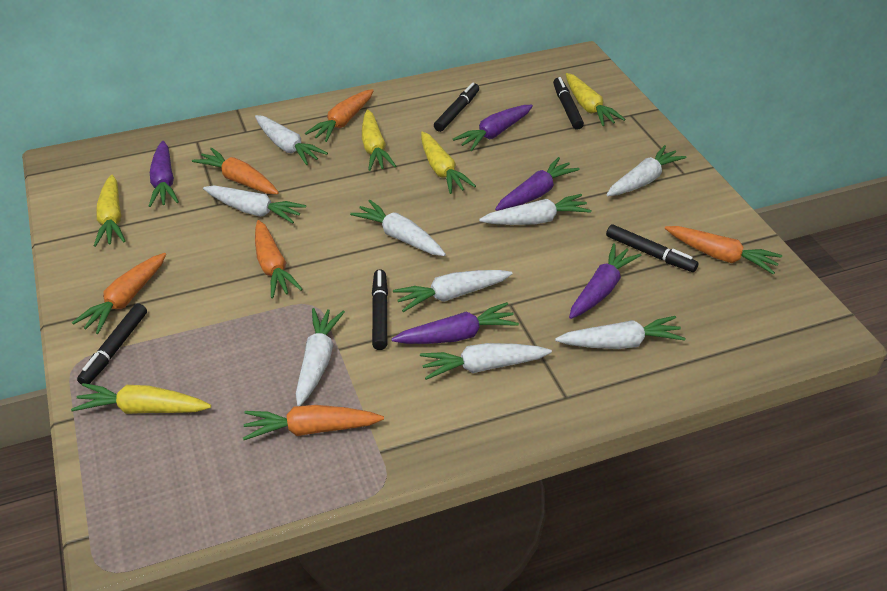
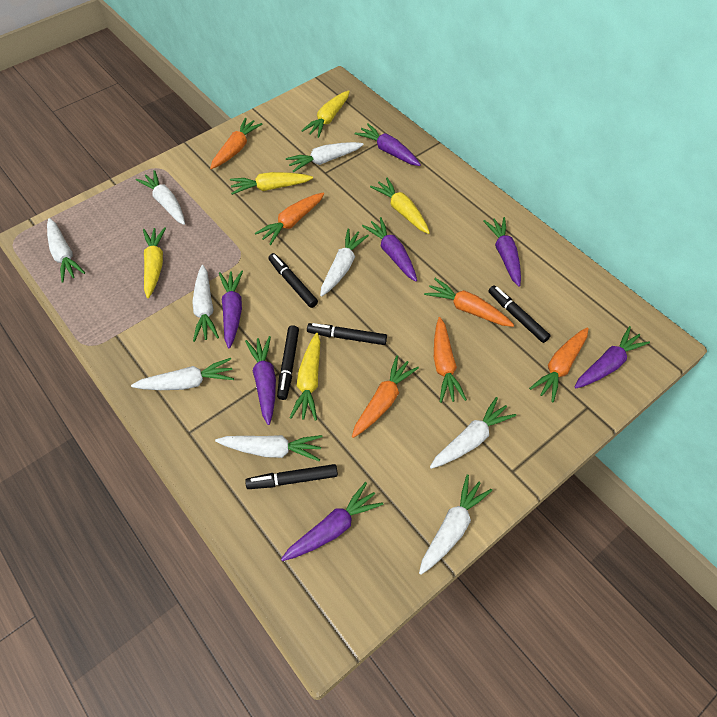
purple carrot: 5 -> 7

